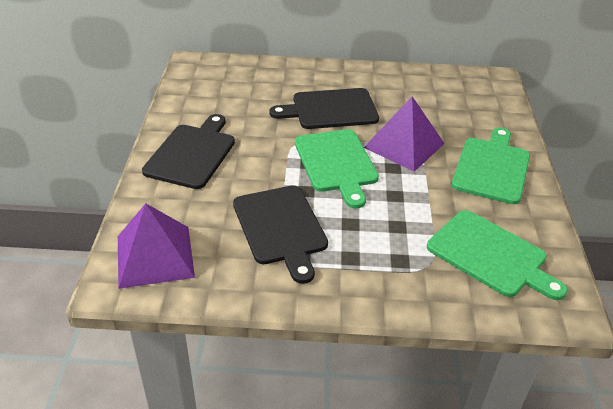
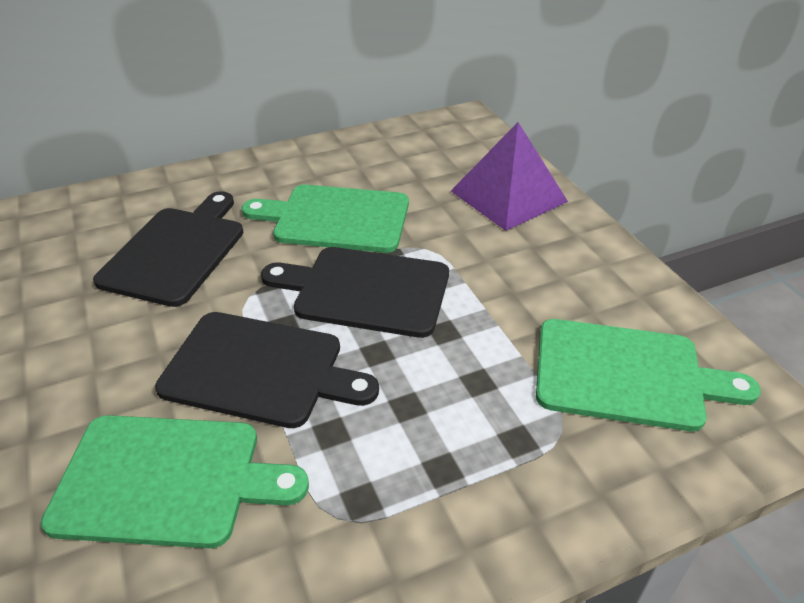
purple pyramid: 2 -> 1

